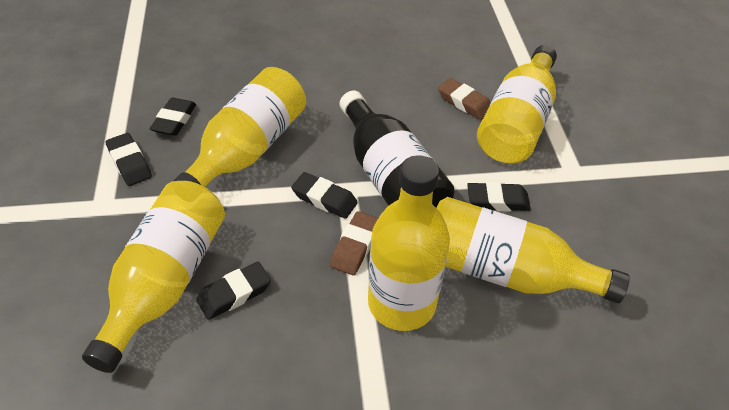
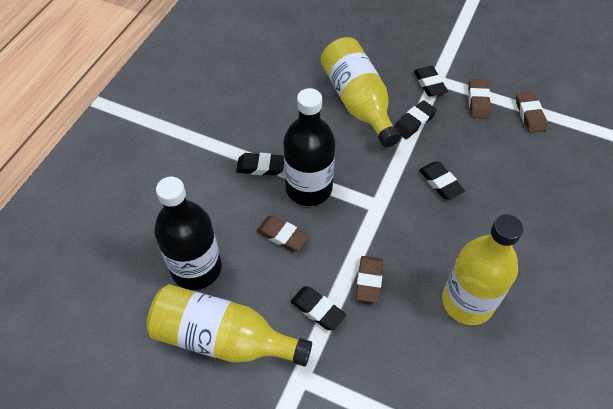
black bottle: 1 -> 2
brown eraser: 2 -> 4
yellow bottle: 5 -> 3

